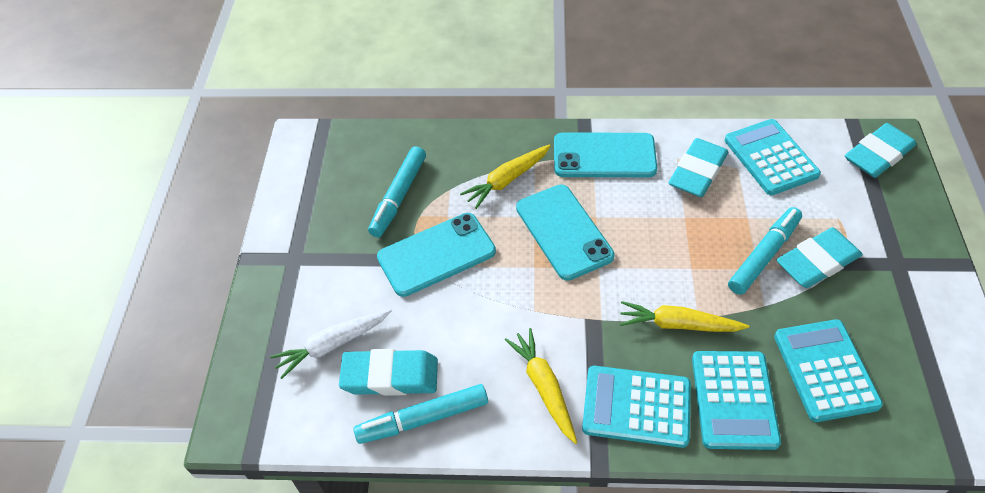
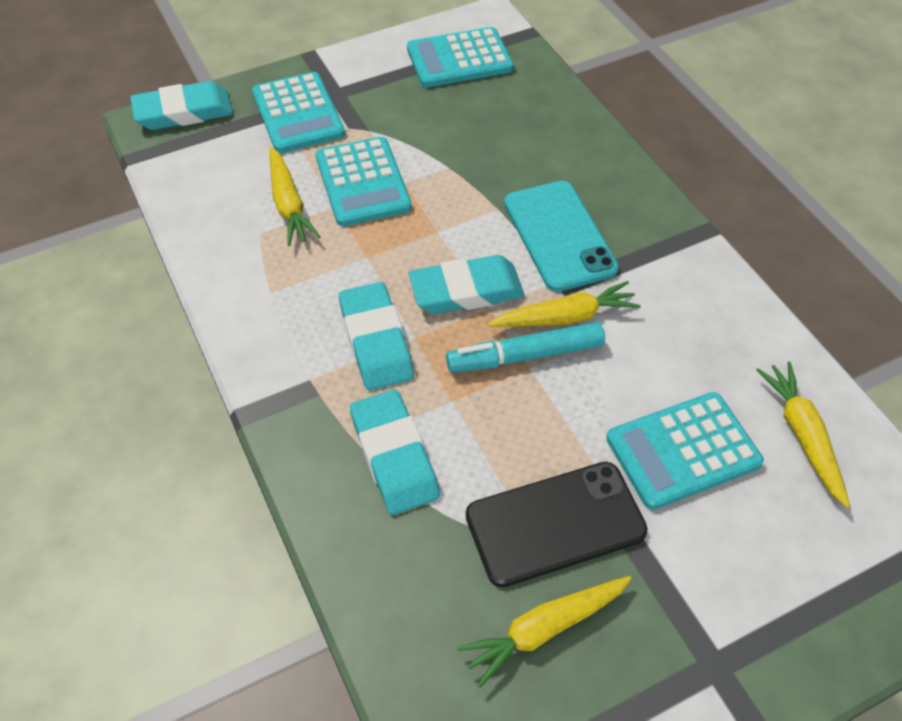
black phone: 0 -> 1
turquoise marker: 3 -> 1
turquoise phone: 3 -> 1
white carrot: 1 -> 0
yellow carrot: 3 -> 4

